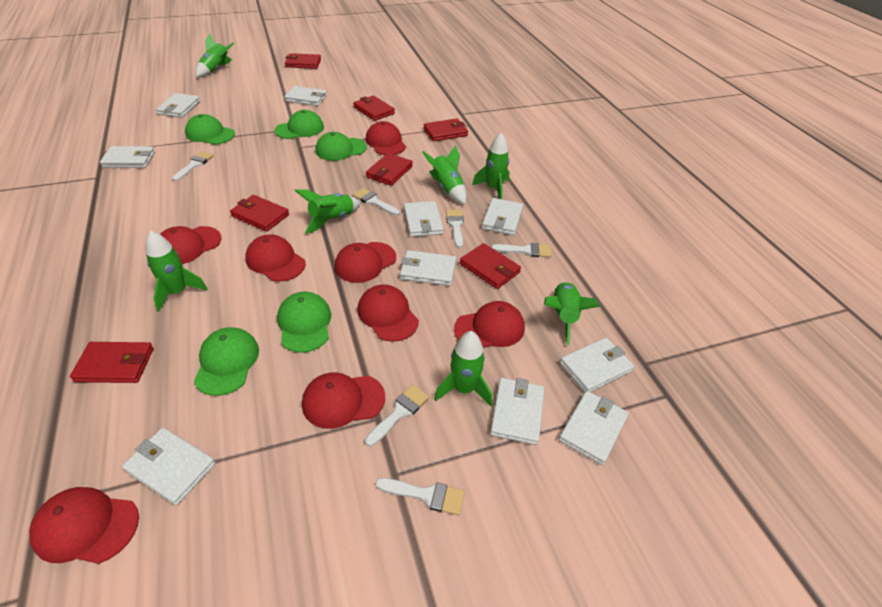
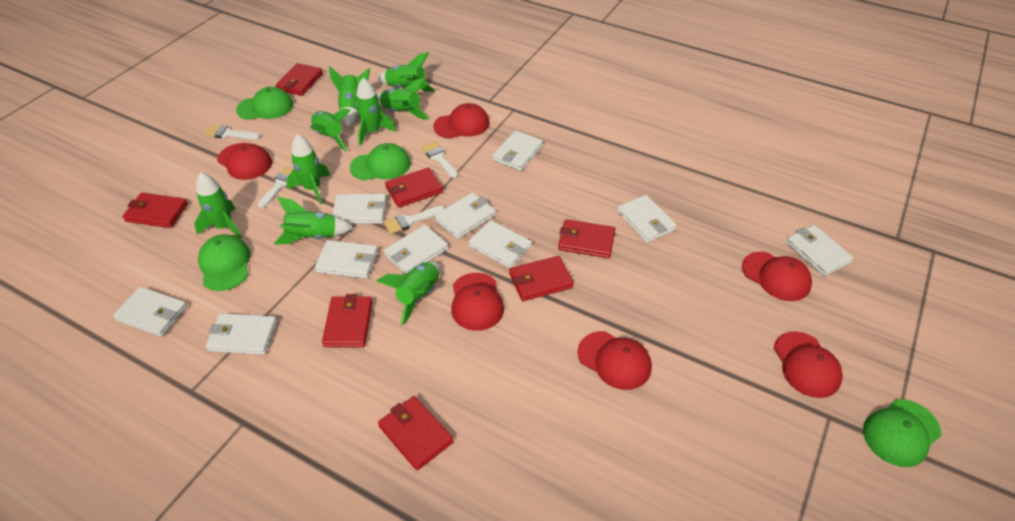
green cap: 5 -> 4
green rocket: 7 -> 9
red cap: 8 -> 6
white brush: 6 -> 4

